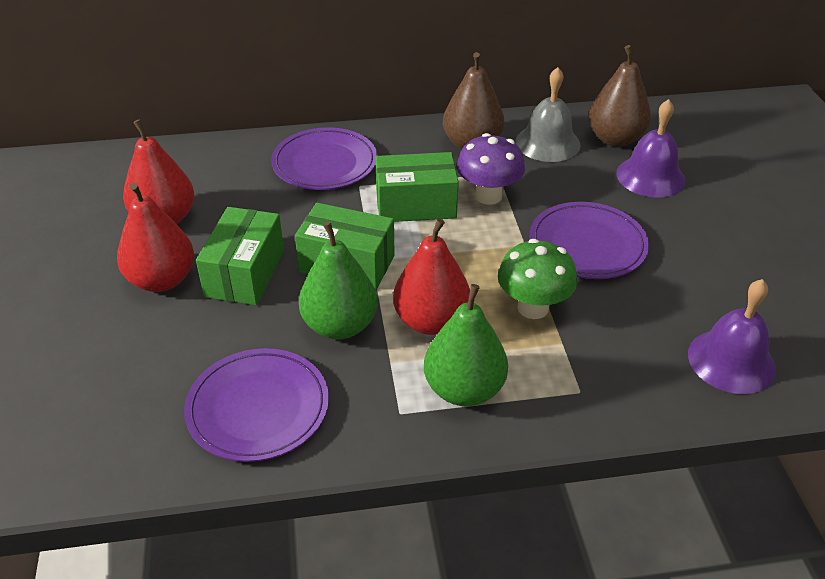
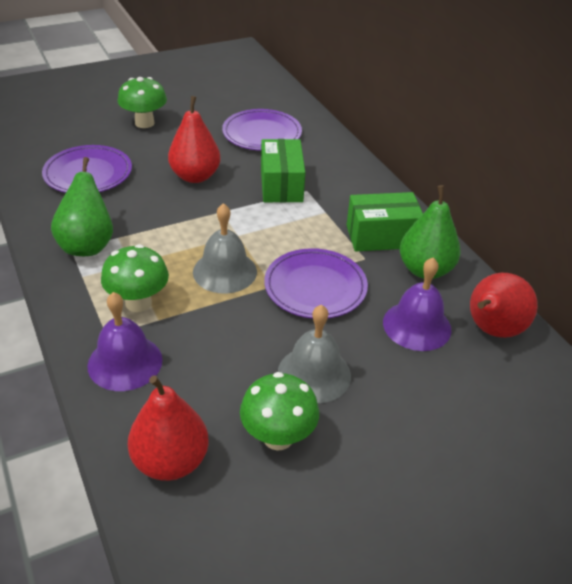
brown pear: 2 -> 0
green box: 3 -> 2
green mushroom: 1 -> 3
grey bell: 1 -> 2
purple mushroom: 1 -> 0

